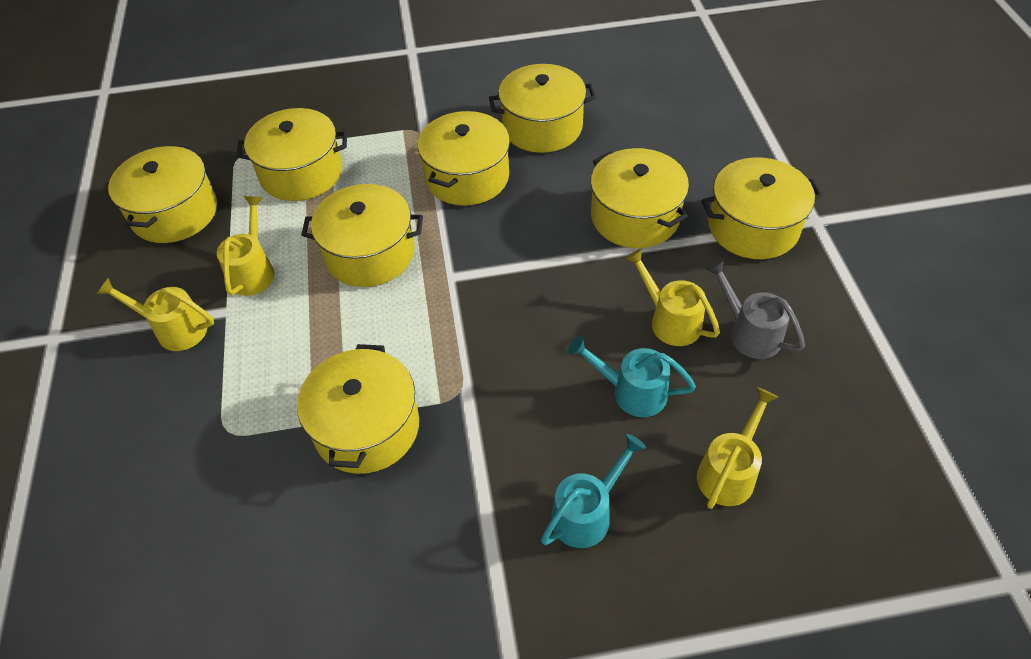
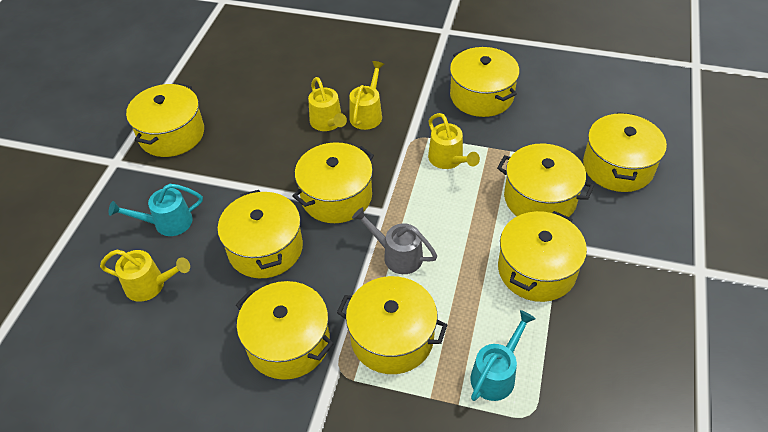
yellow pot: 8 -> 9

